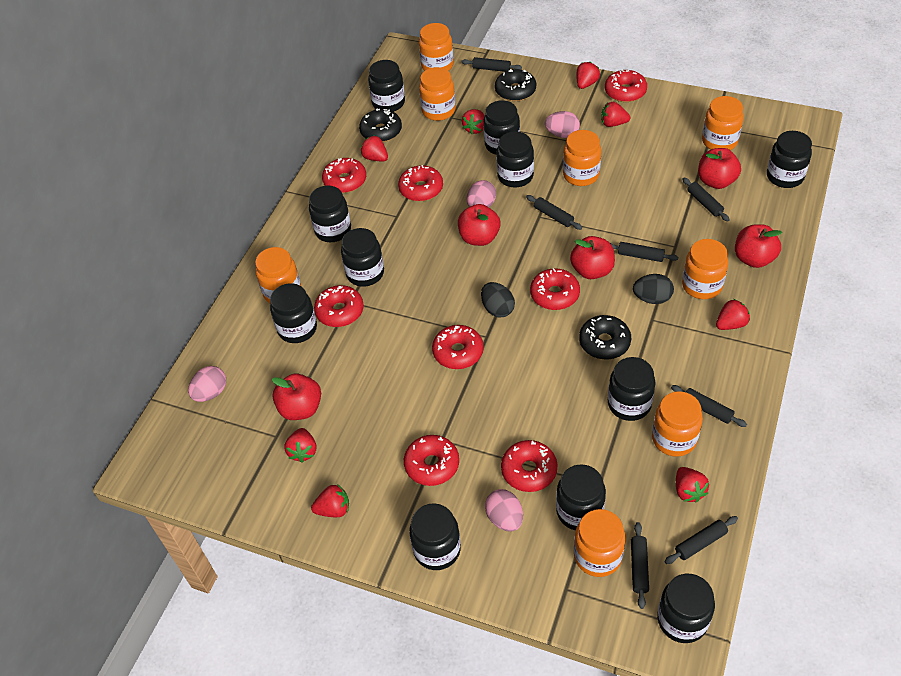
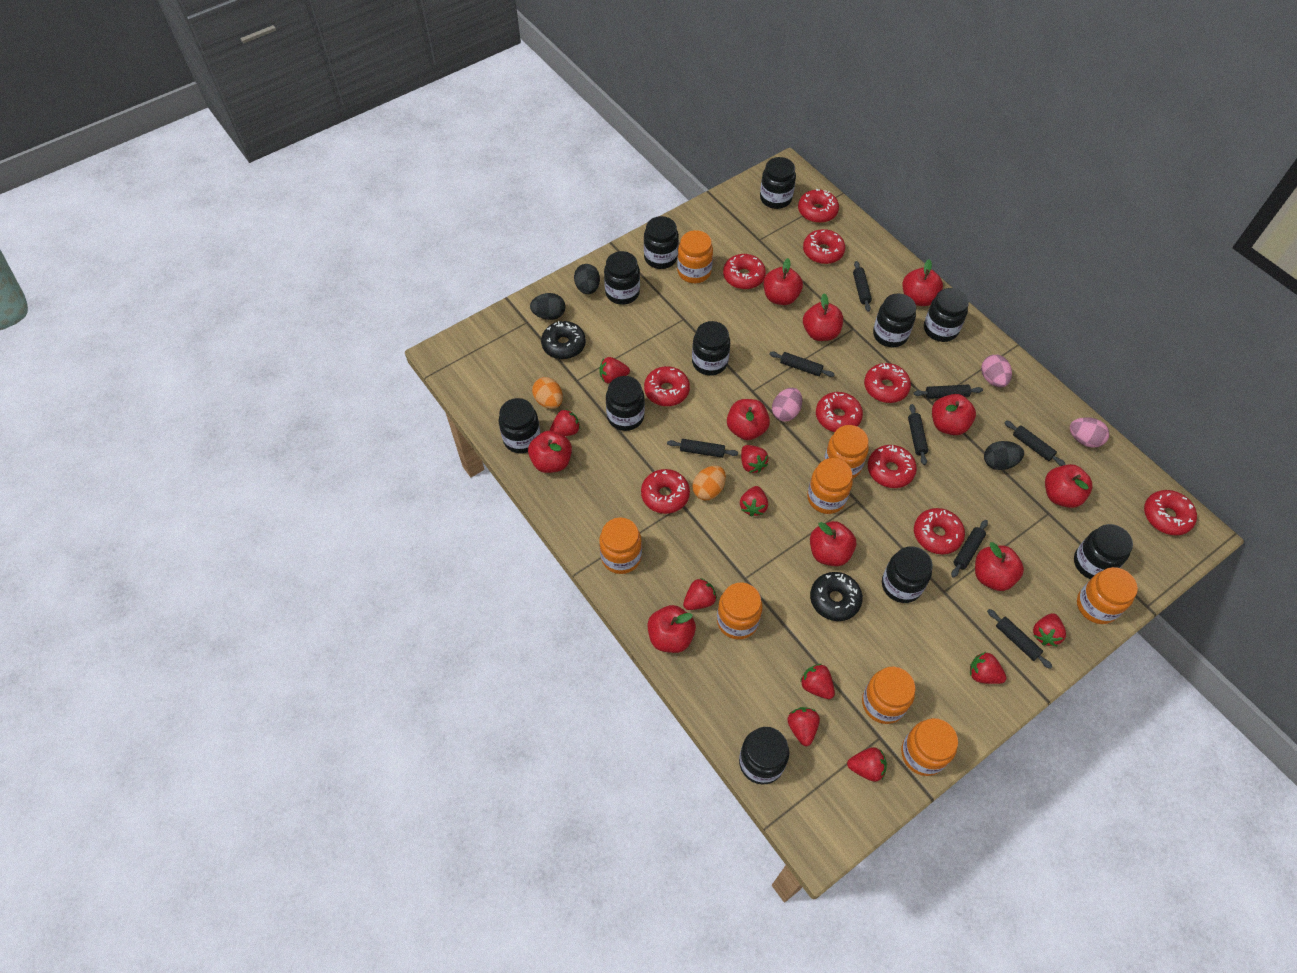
black donut: 3 -> 2
black egg: 2 -> 3
black rolling pin: 7 -> 8
orange egg: 0 -> 2
pink egg: 4 -> 3
red apple: 5 -> 10
red donut: 8 -> 10
red strawberry: 8 -> 10

